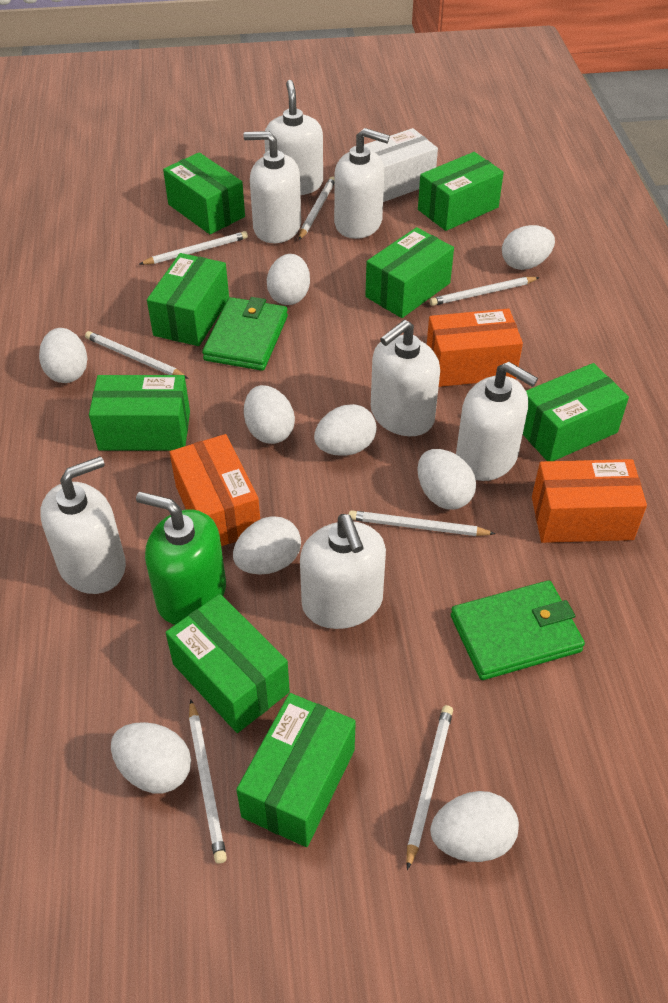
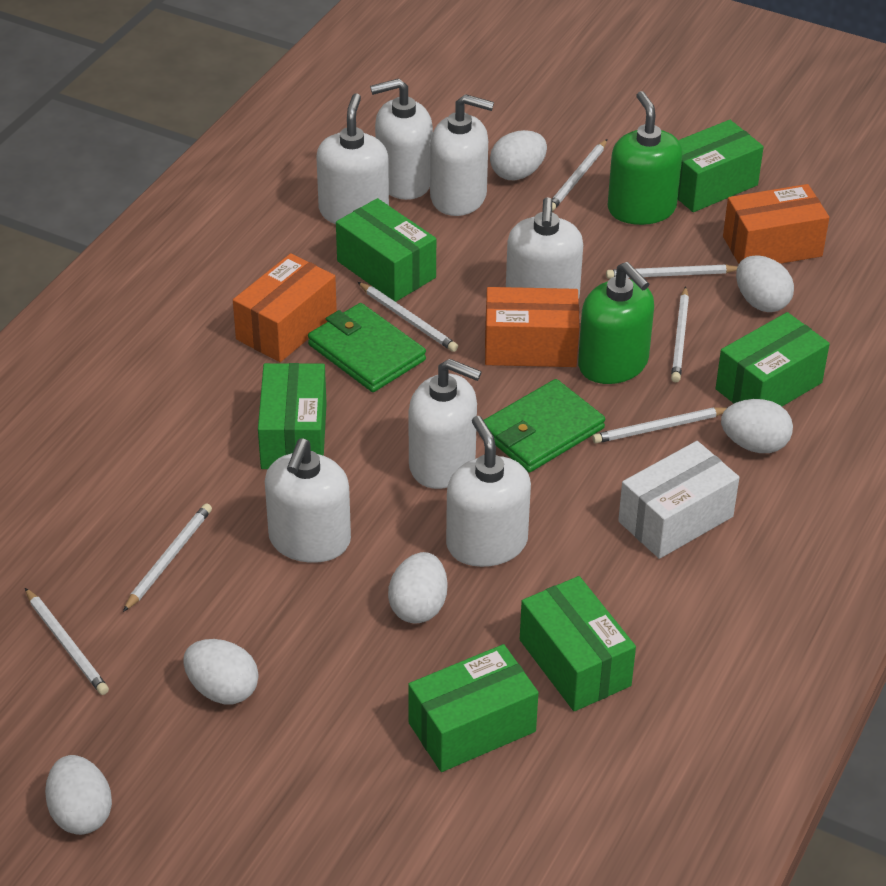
green box: 8 -> 6
green soap dispenser: 1 -> 2
white egg: 9 -> 6

